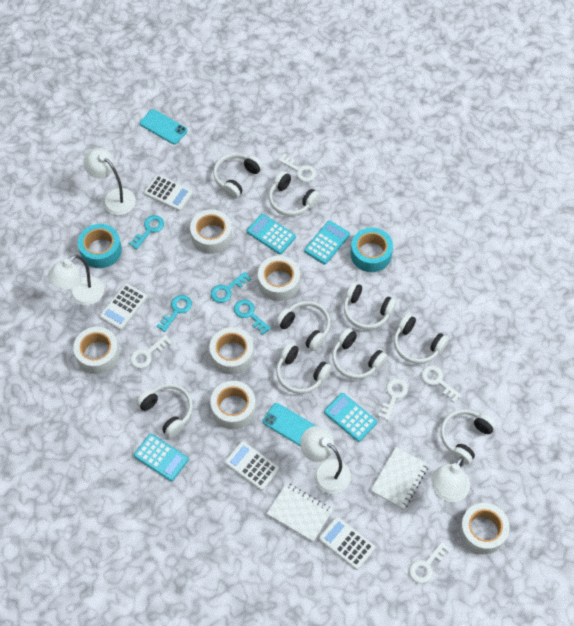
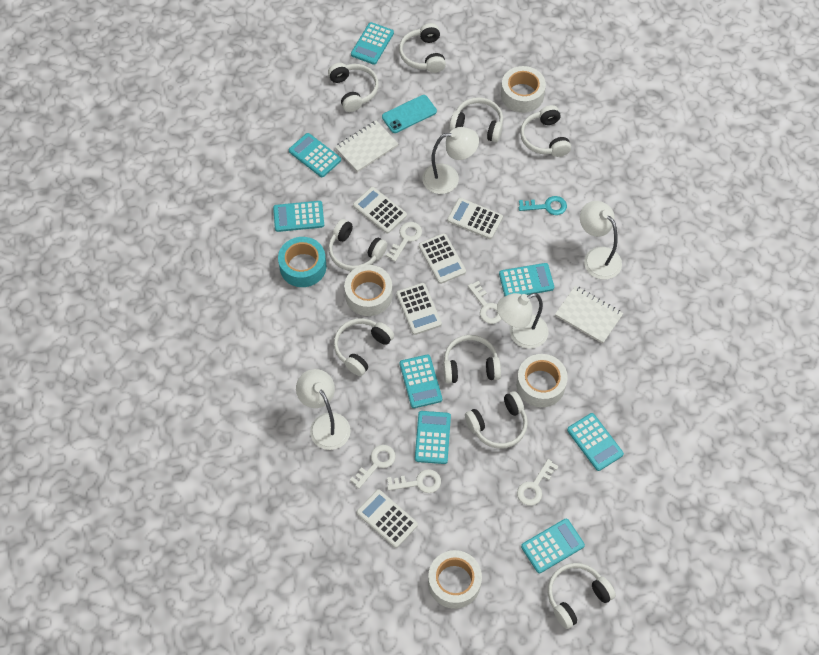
turquoise calculator: 4 -> 8
turquoise key: 4 -> 1
turquoise phone: 2 -> 1
turquoise tape: 2 -> 1
white calculator: 4 -> 5
white tape: 6 -> 4

